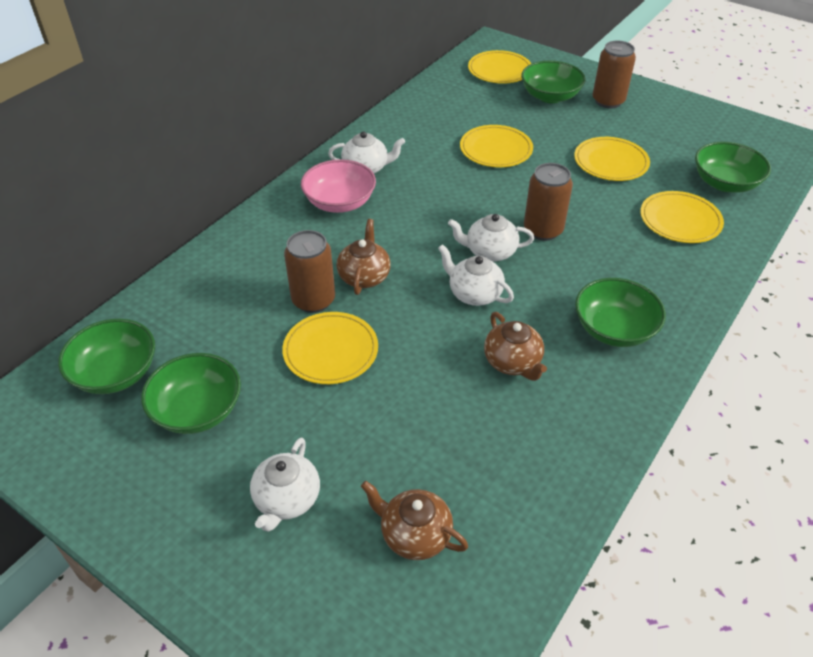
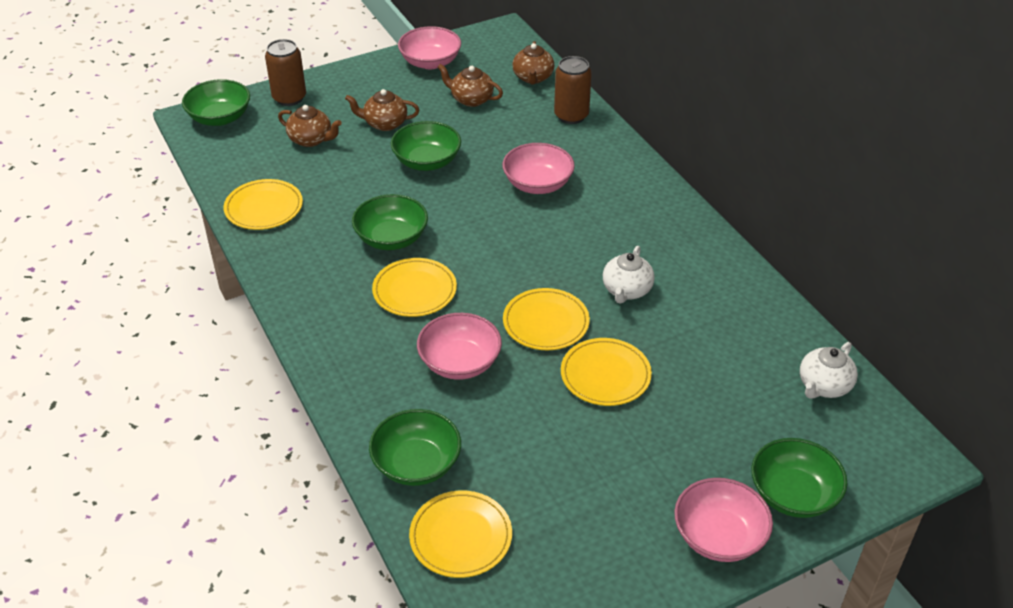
brown can: 3 -> 2
brown teapot: 3 -> 4
pink bowl: 1 -> 4
white teapot: 4 -> 2

